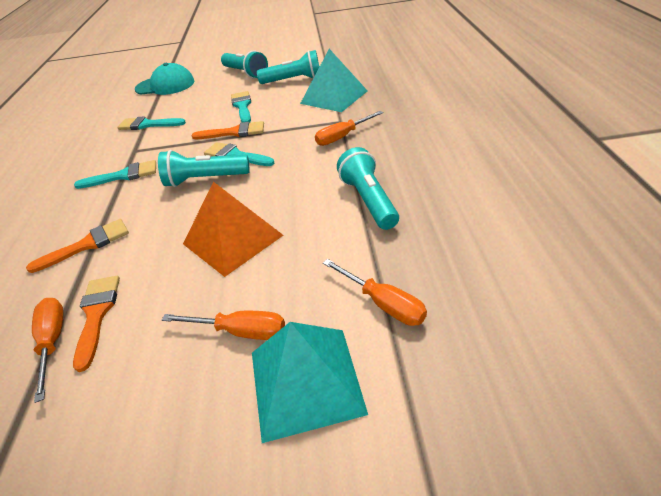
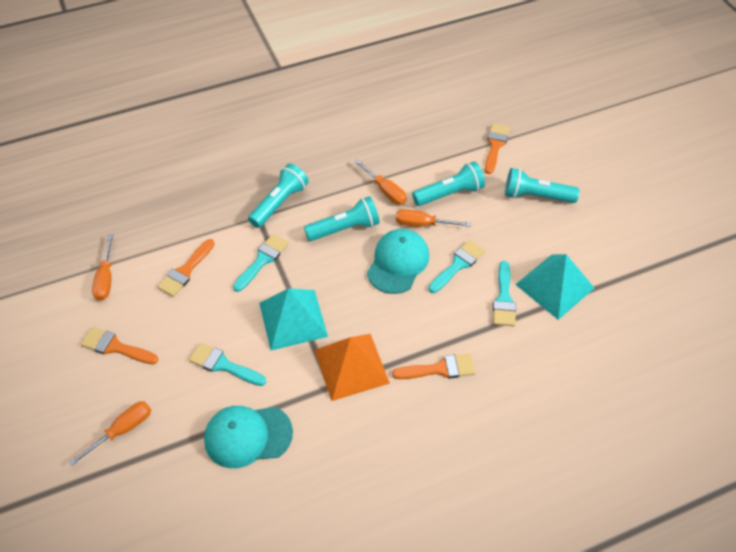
orange brush: 3 -> 4
turquoise cap: 1 -> 2

